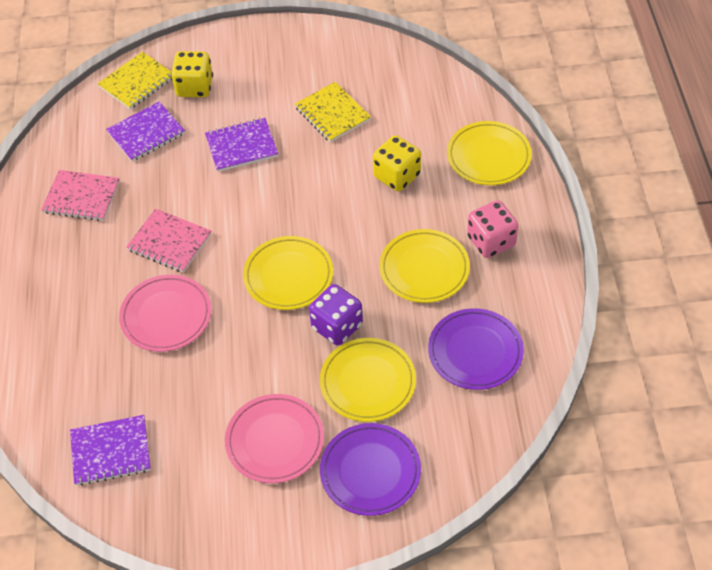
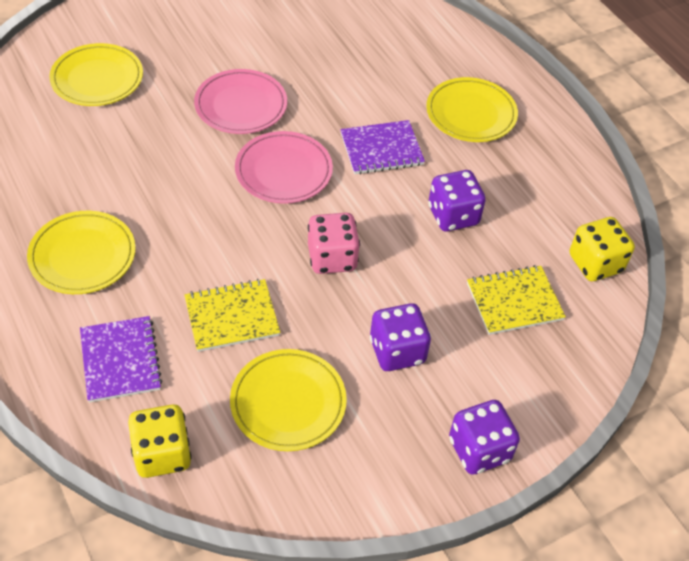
pink notebook: 2 -> 0
purple dice: 1 -> 3
purple notebook: 3 -> 2
purple plate: 2 -> 0

